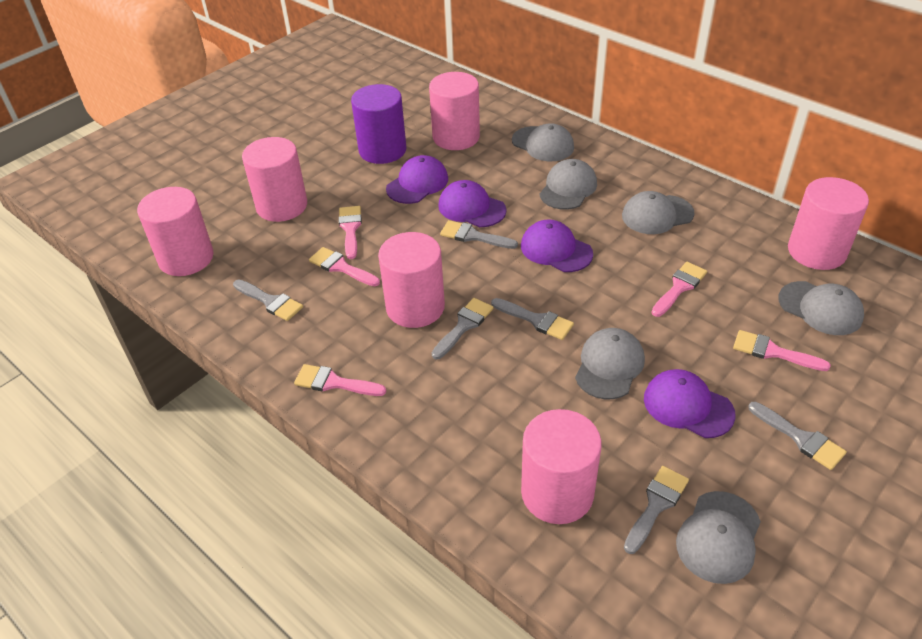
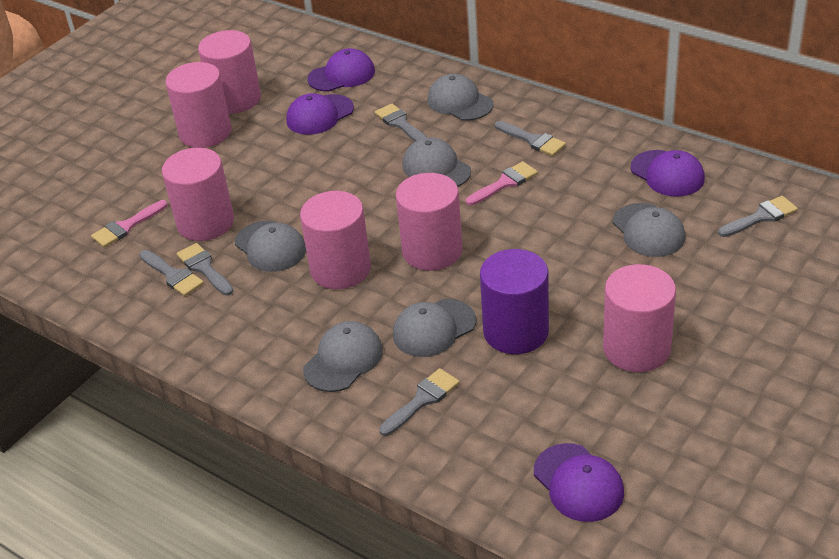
pink brush: 5 -> 2

